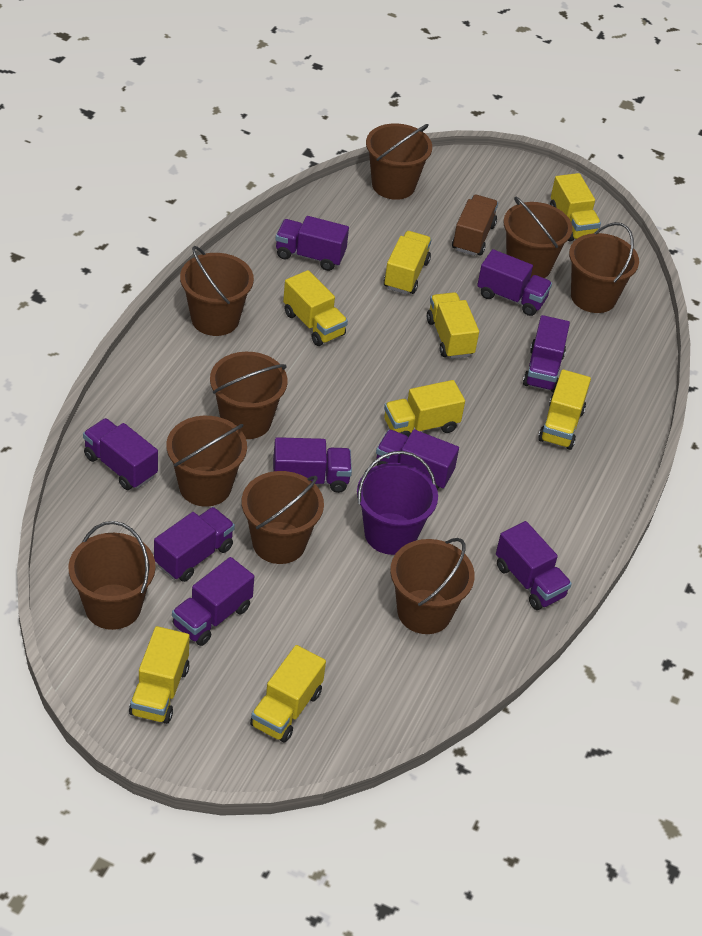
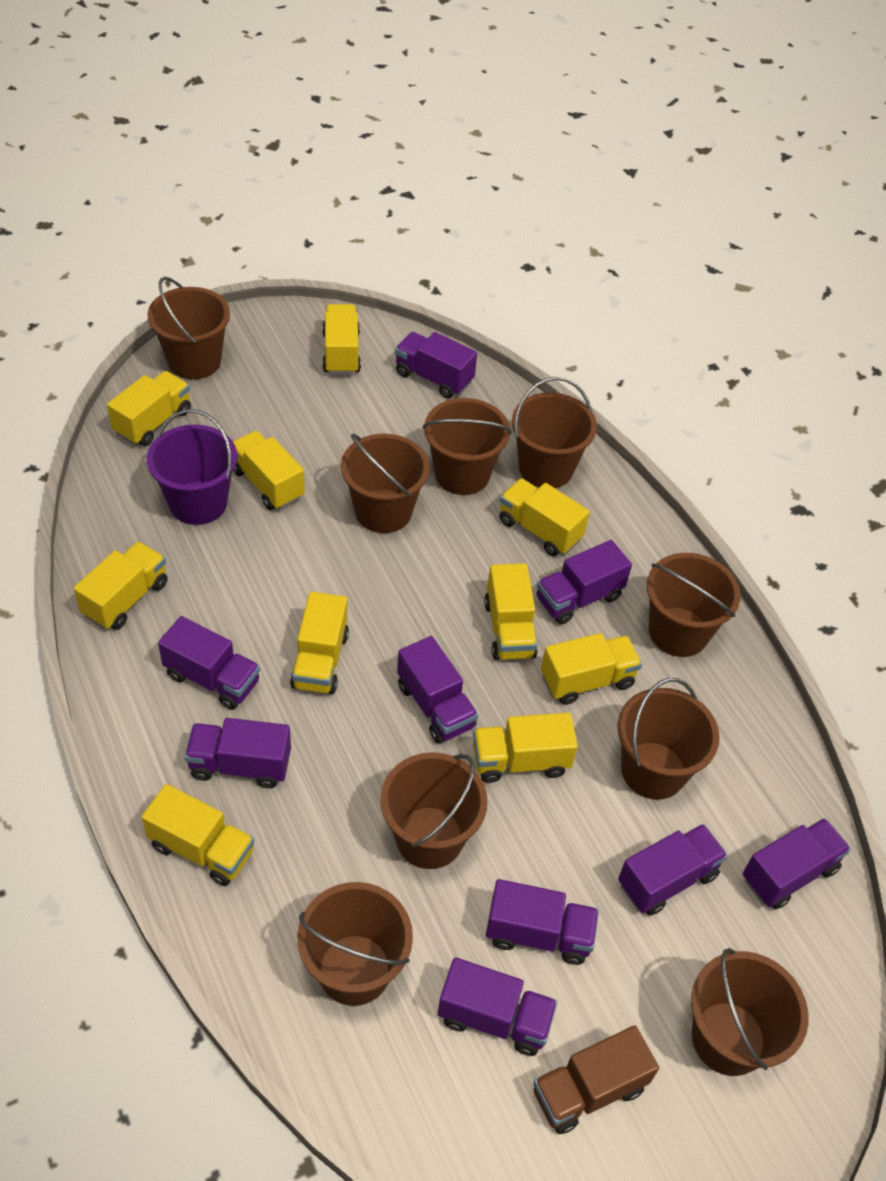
yellow truck: 8 -> 10

